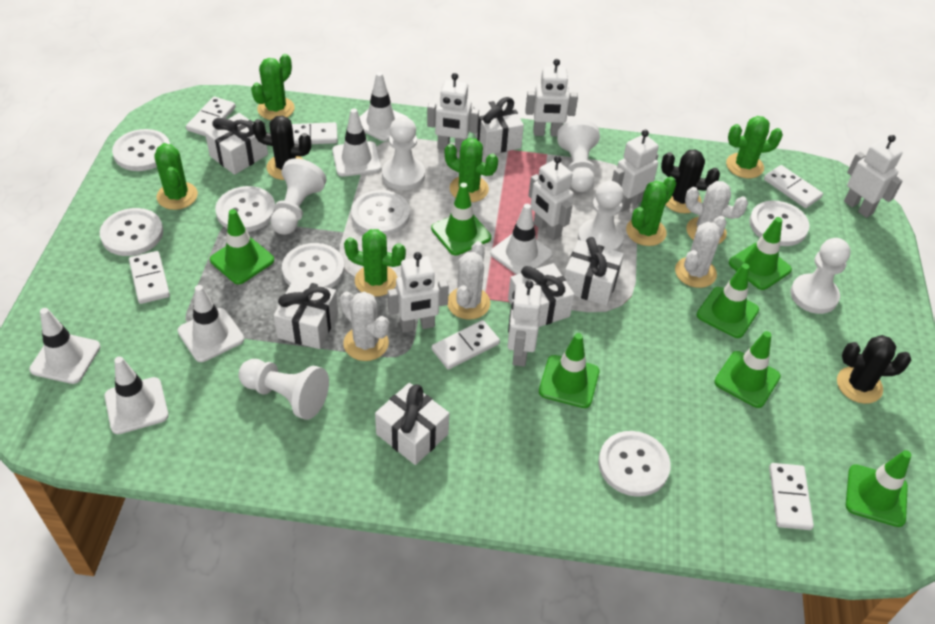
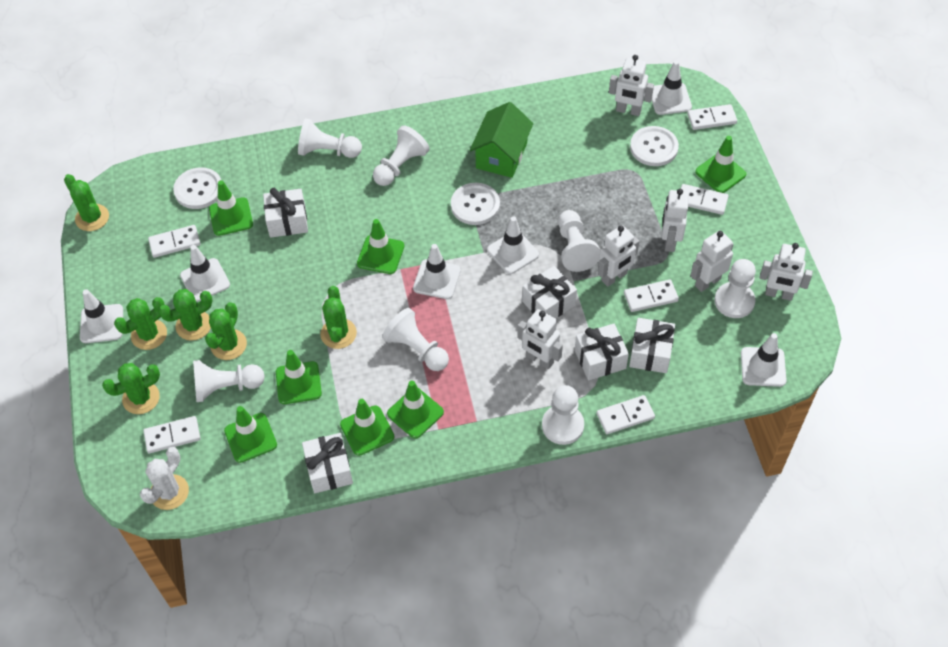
black cactus: 3 -> 0
green house: 0 -> 1
white button: 7 -> 3
white cactus: 4 -> 1
white gift: 6 -> 5
white pawn: 6 -> 7
white robot: 7 -> 6

